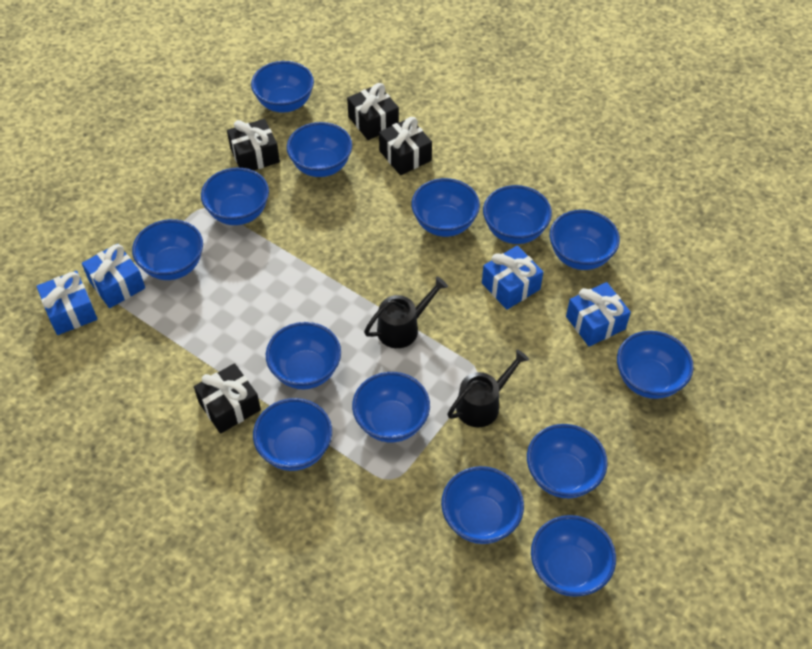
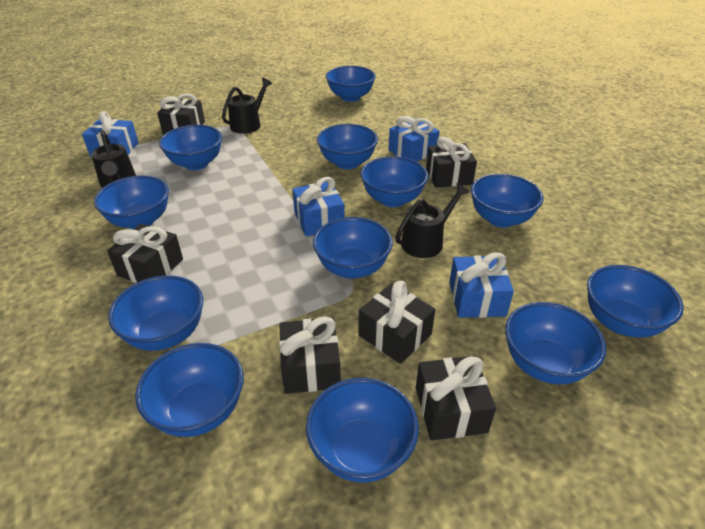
black gift: 4 -> 6
black watering can: 2 -> 3
blue bowl: 14 -> 12

